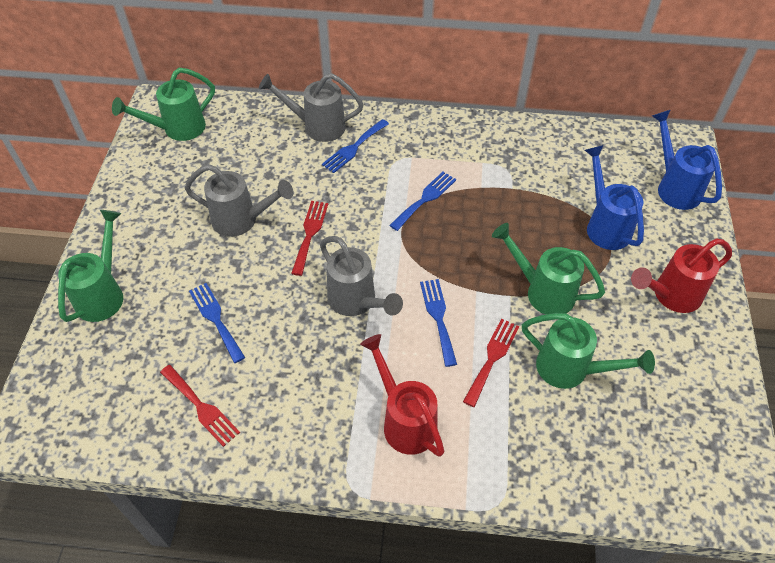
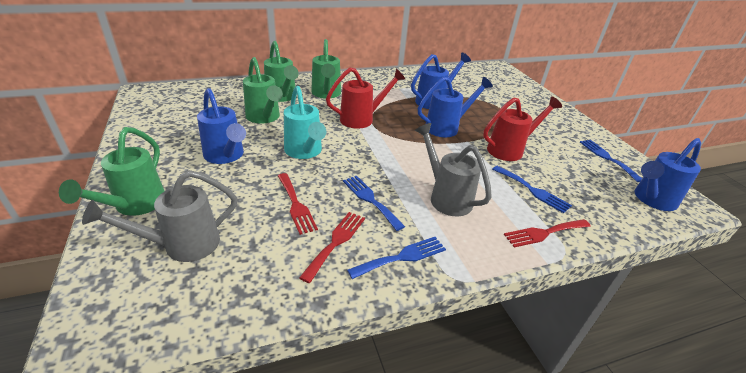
blue watering can: 2 -> 4
grey watering can: 3 -> 2
turquoise watering can: 0 -> 1

